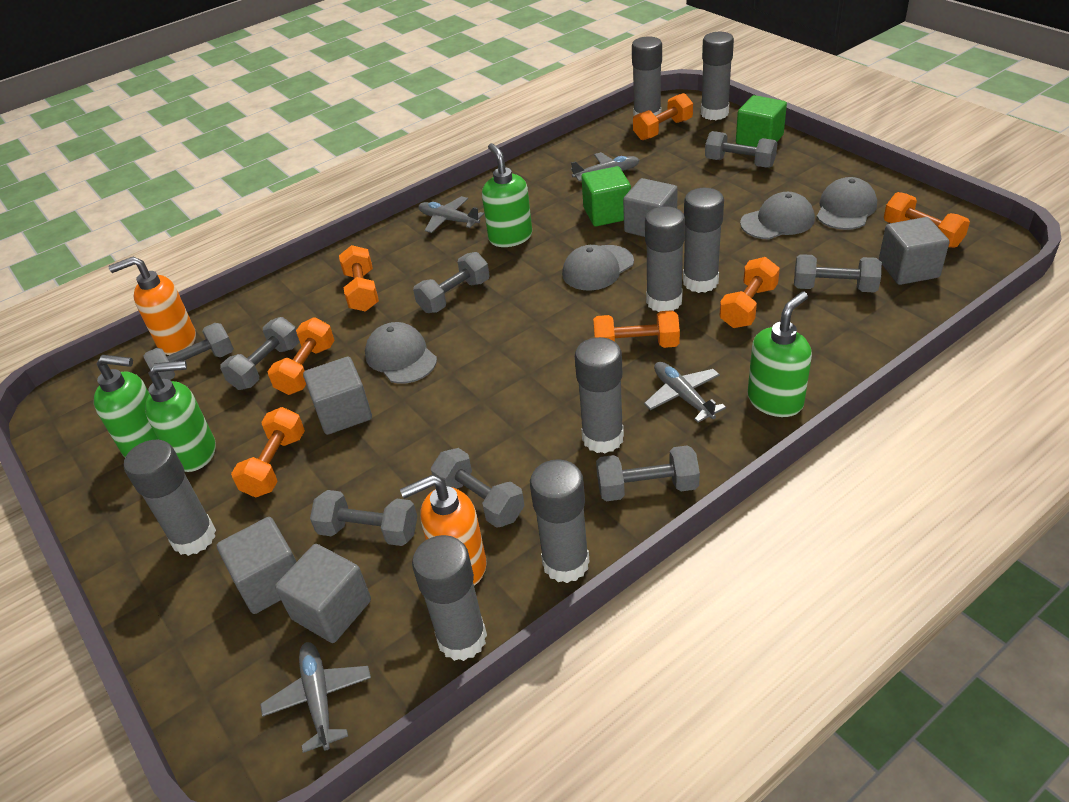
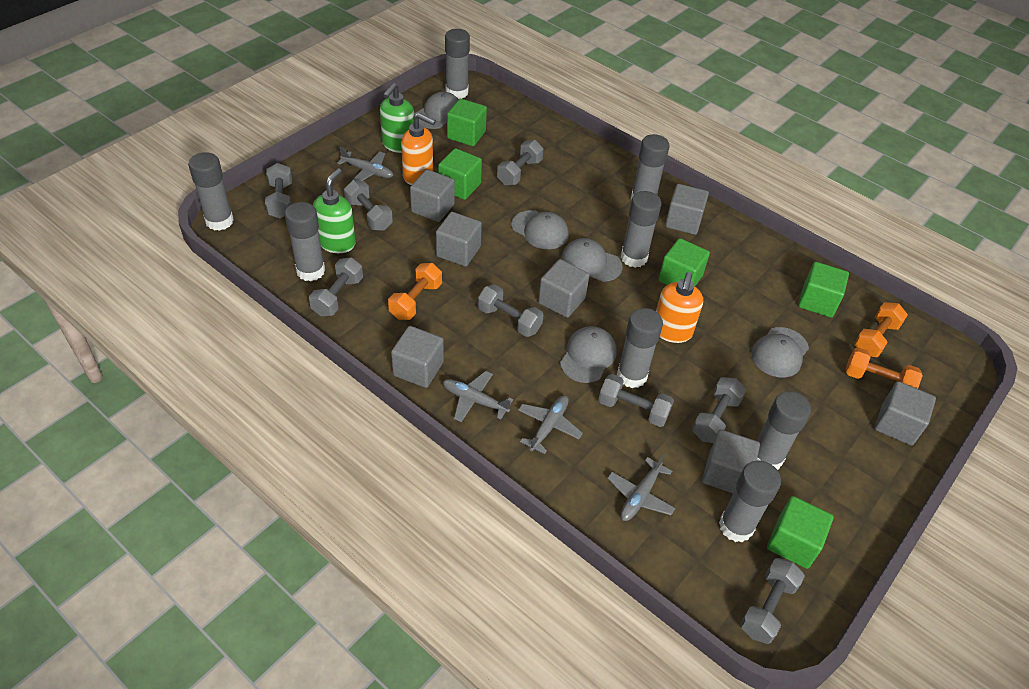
green cube: 2 -> 5
green soap dispenser: 4 -> 2
grey cap: 4 -> 5
grey cube: 5 -> 7
orange dumbbell: 7 -> 3

